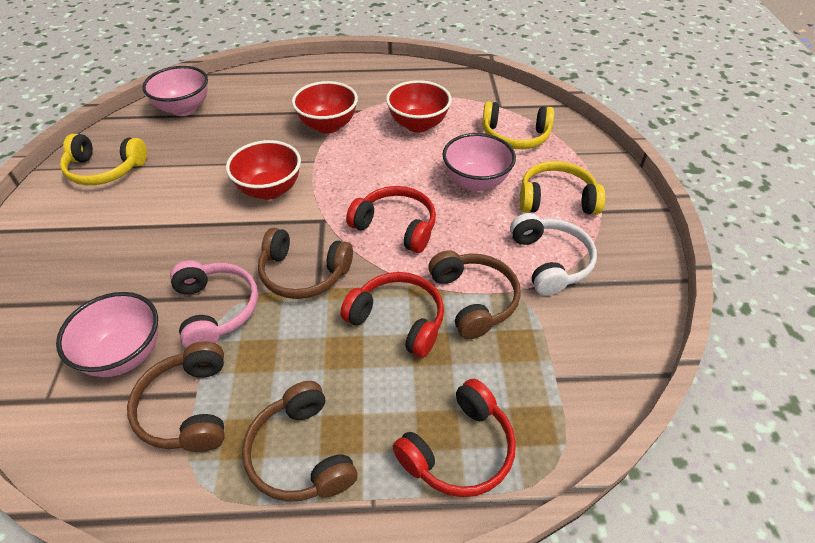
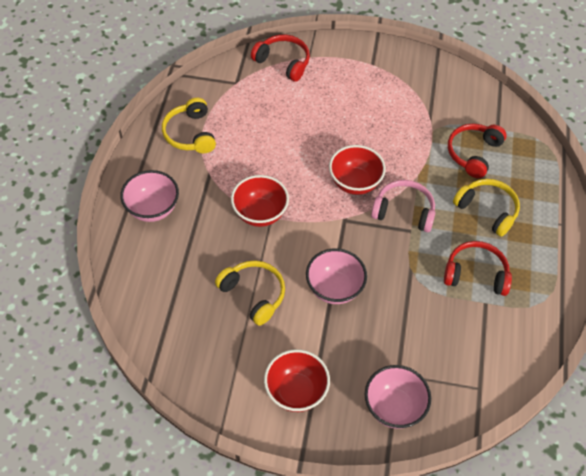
brown headphones: 4 -> 0
white headphones: 1 -> 0

